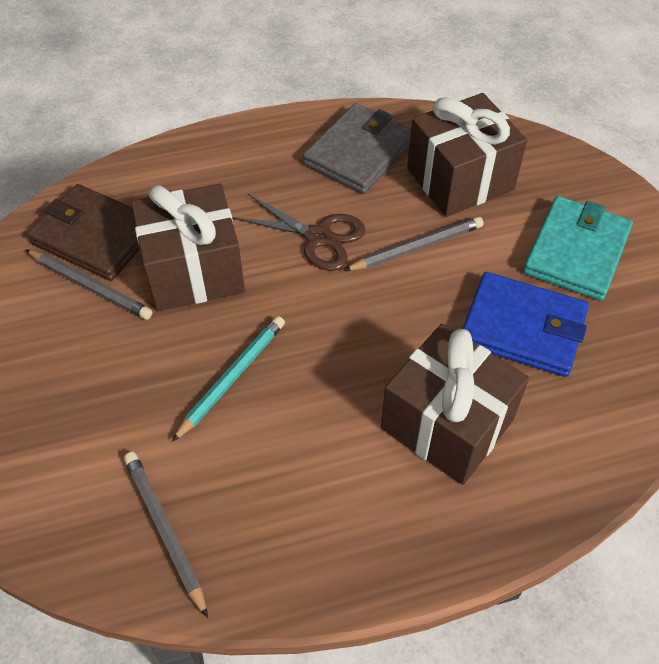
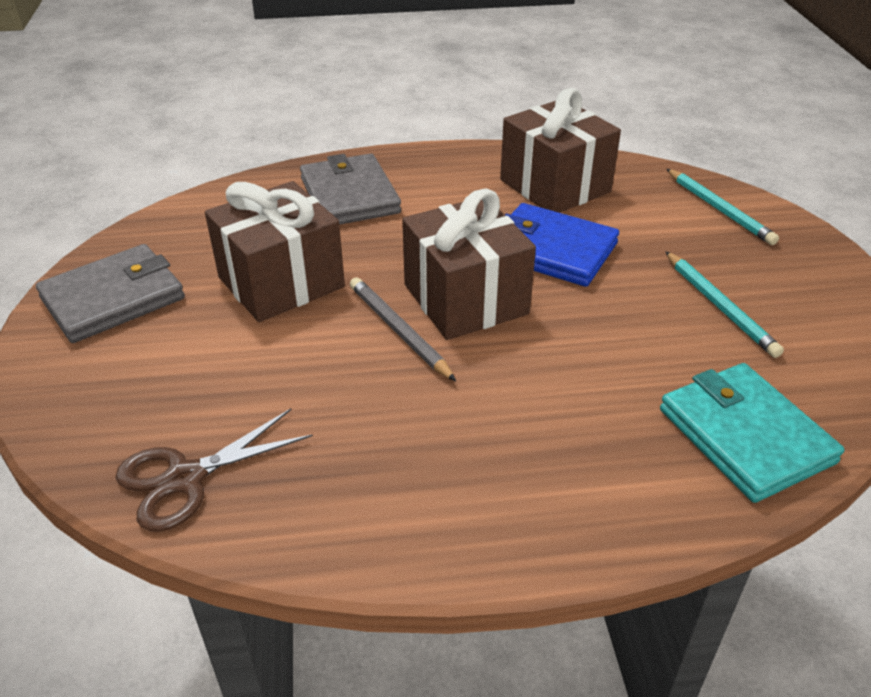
brown wallet: 1 -> 0
grey pencil: 3 -> 1
grey wallet: 1 -> 2
turquoise pencil: 1 -> 2

